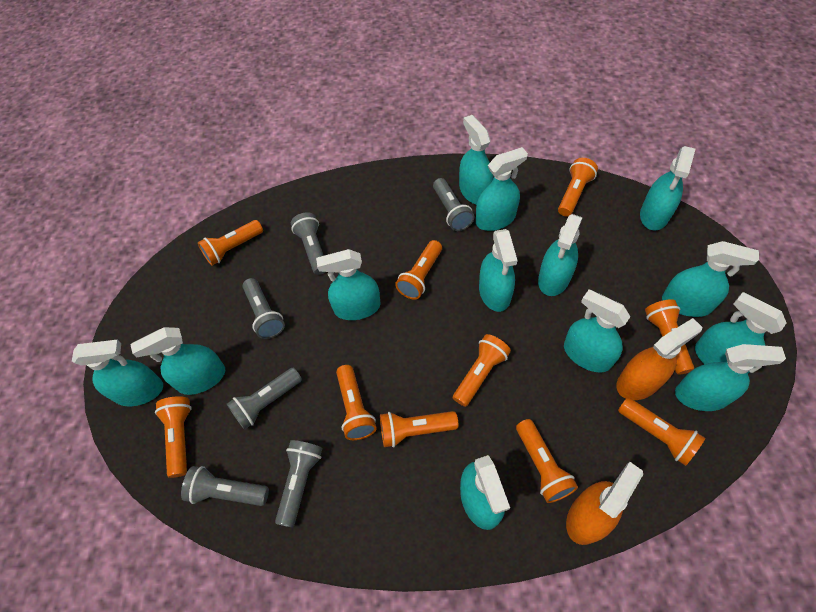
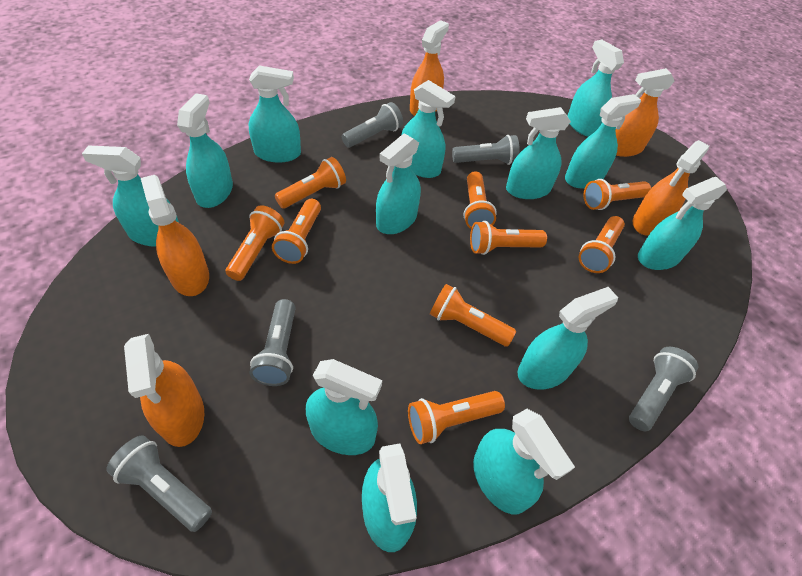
grey flashlight: 6 -> 5
orange flashlight: 10 -> 9
orange spray bottle: 2 -> 5

